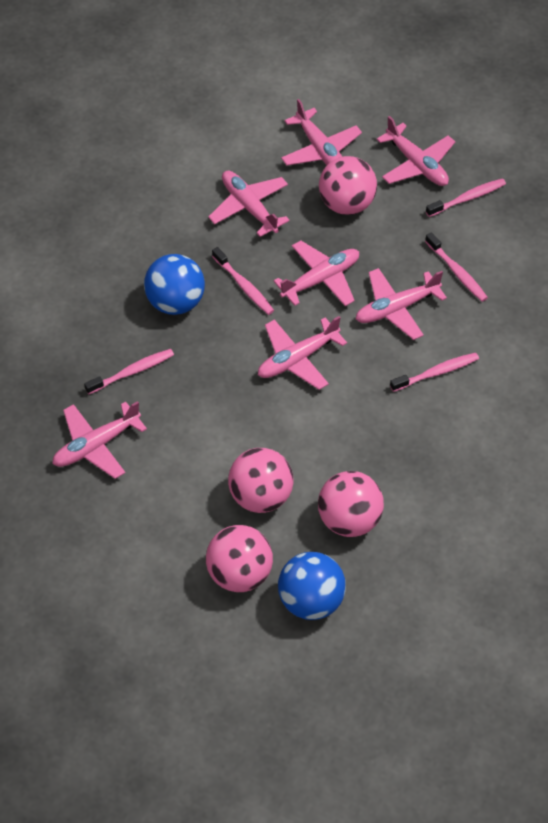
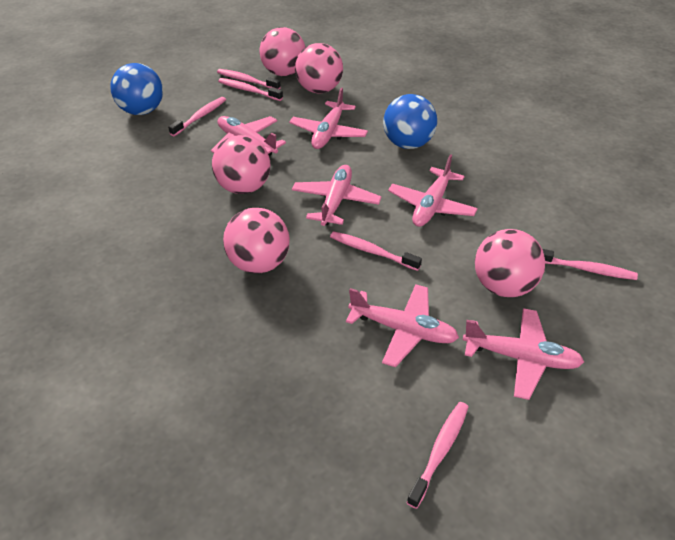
pink ball: 4 -> 5
pink plane: 7 -> 6
pink toothbrush: 5 -> 6

